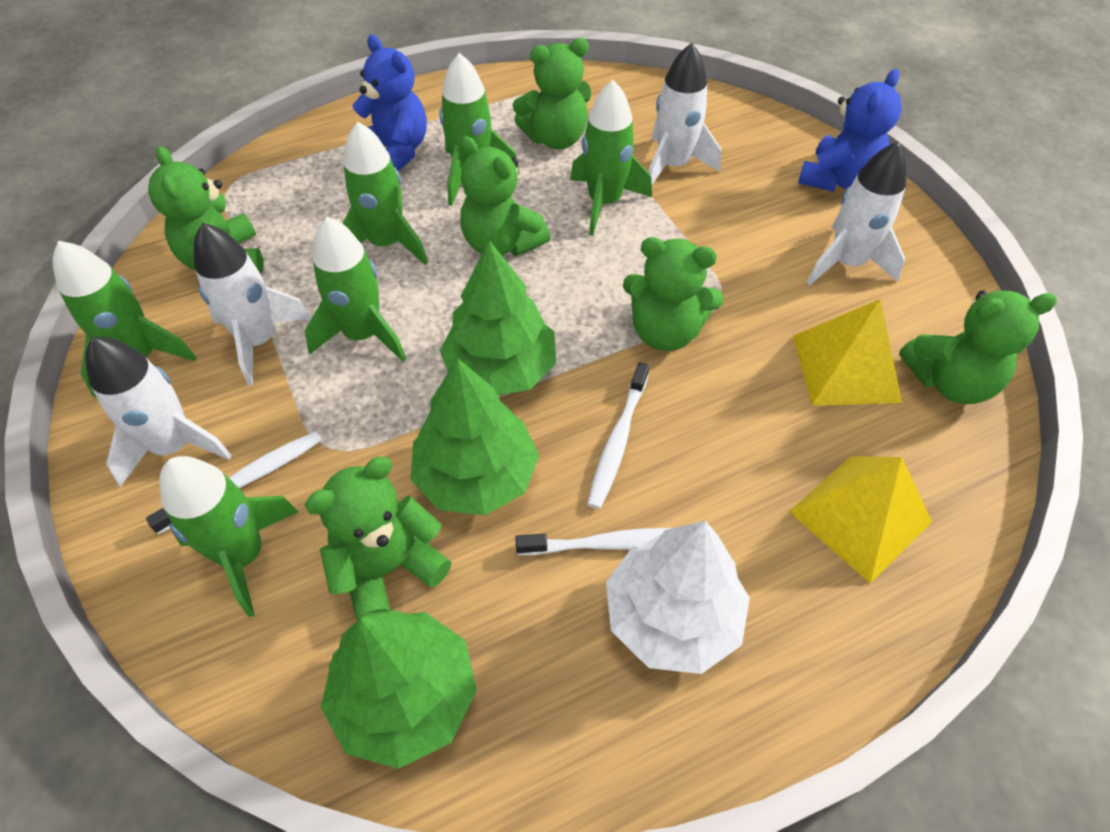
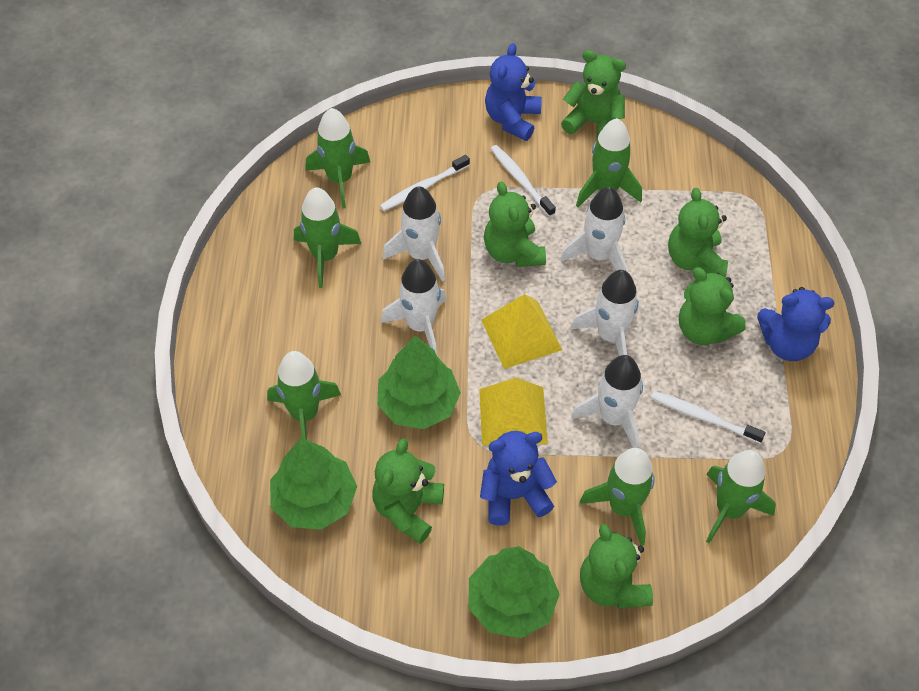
blue teddy bear: 2 -> 3
white rocket: 4 -> 5
white tree: 1 -> 0

